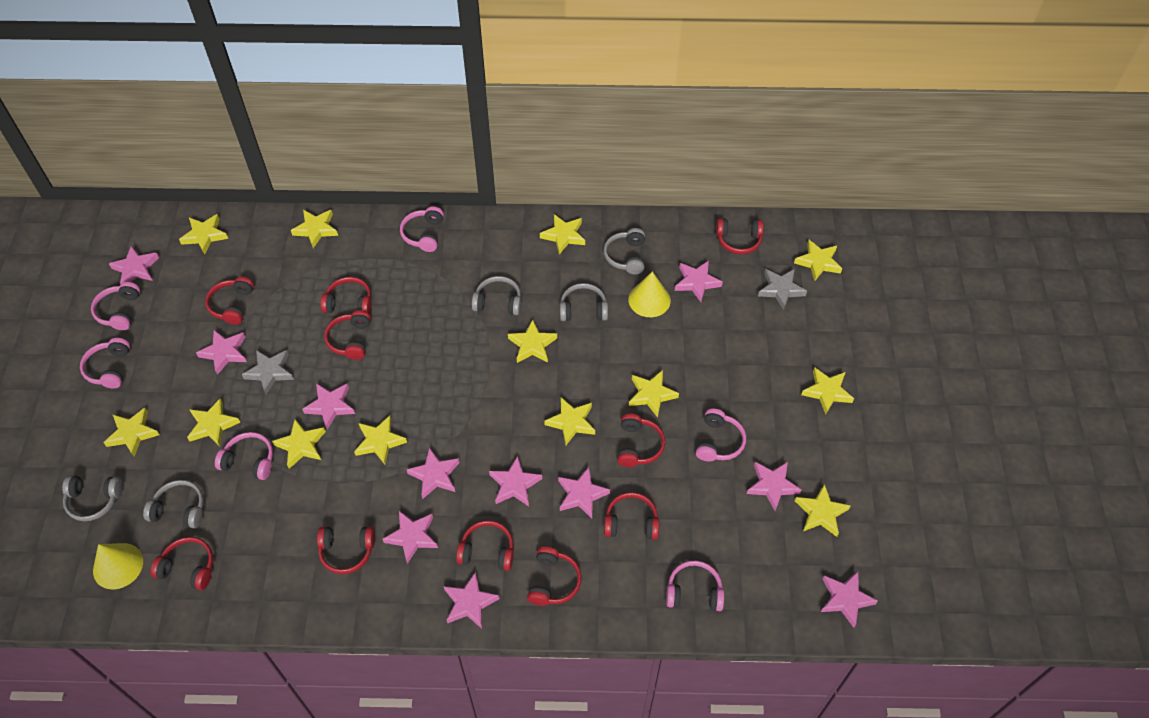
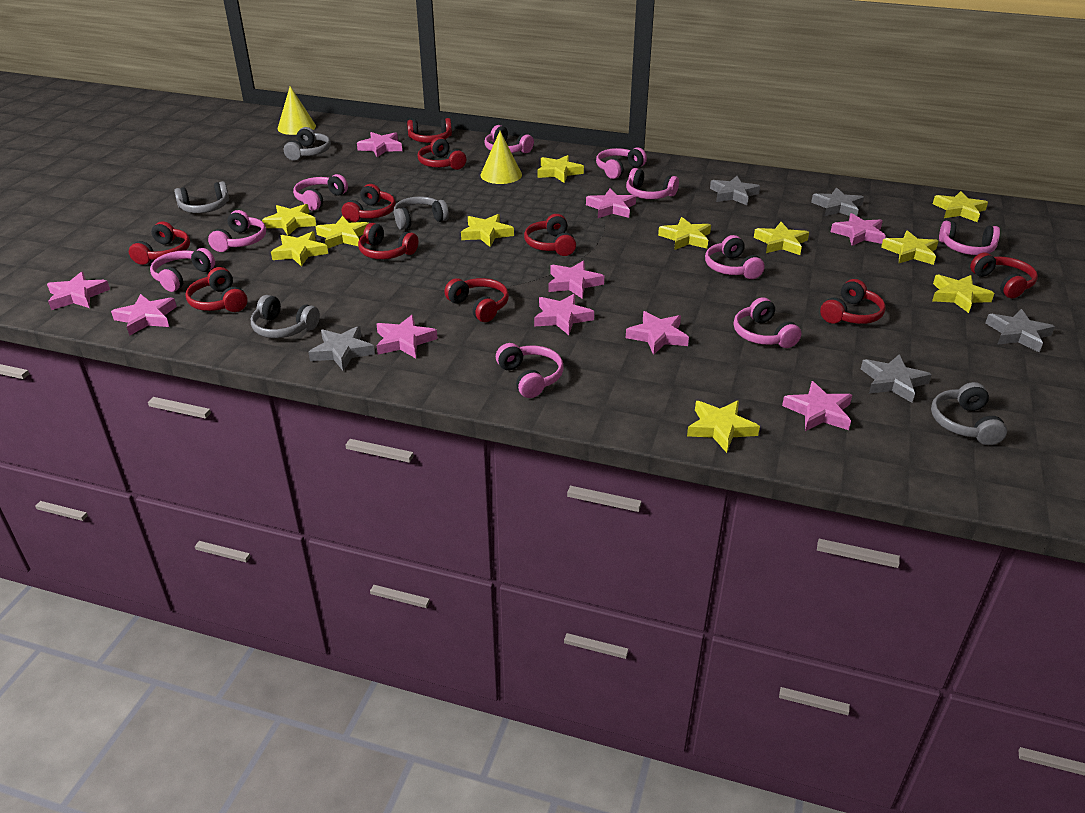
grey star: 2 -> 5
pink headphones: 6 -> 10
pink star: 11 -> 10
yellow star: 13 -> 11

